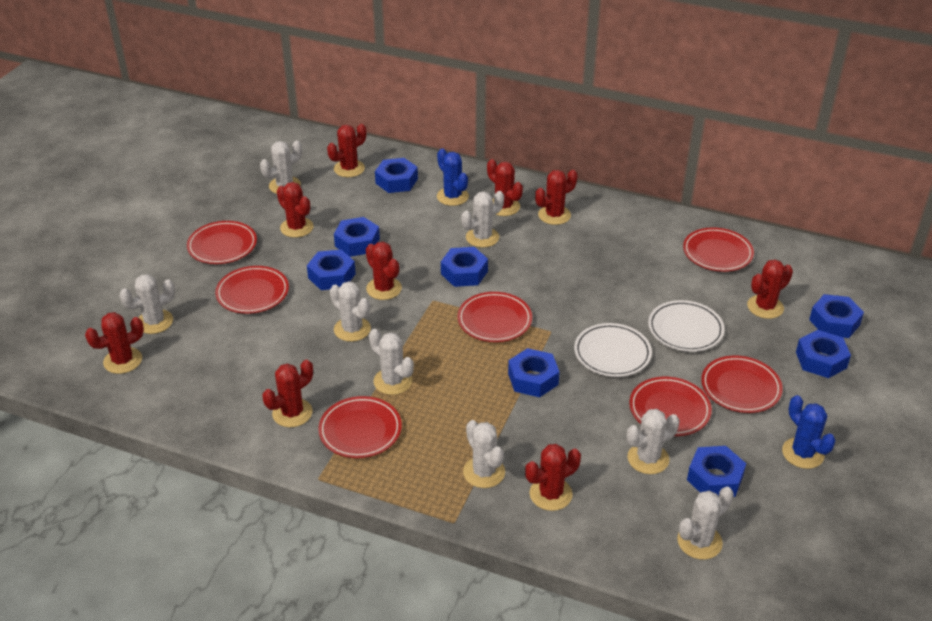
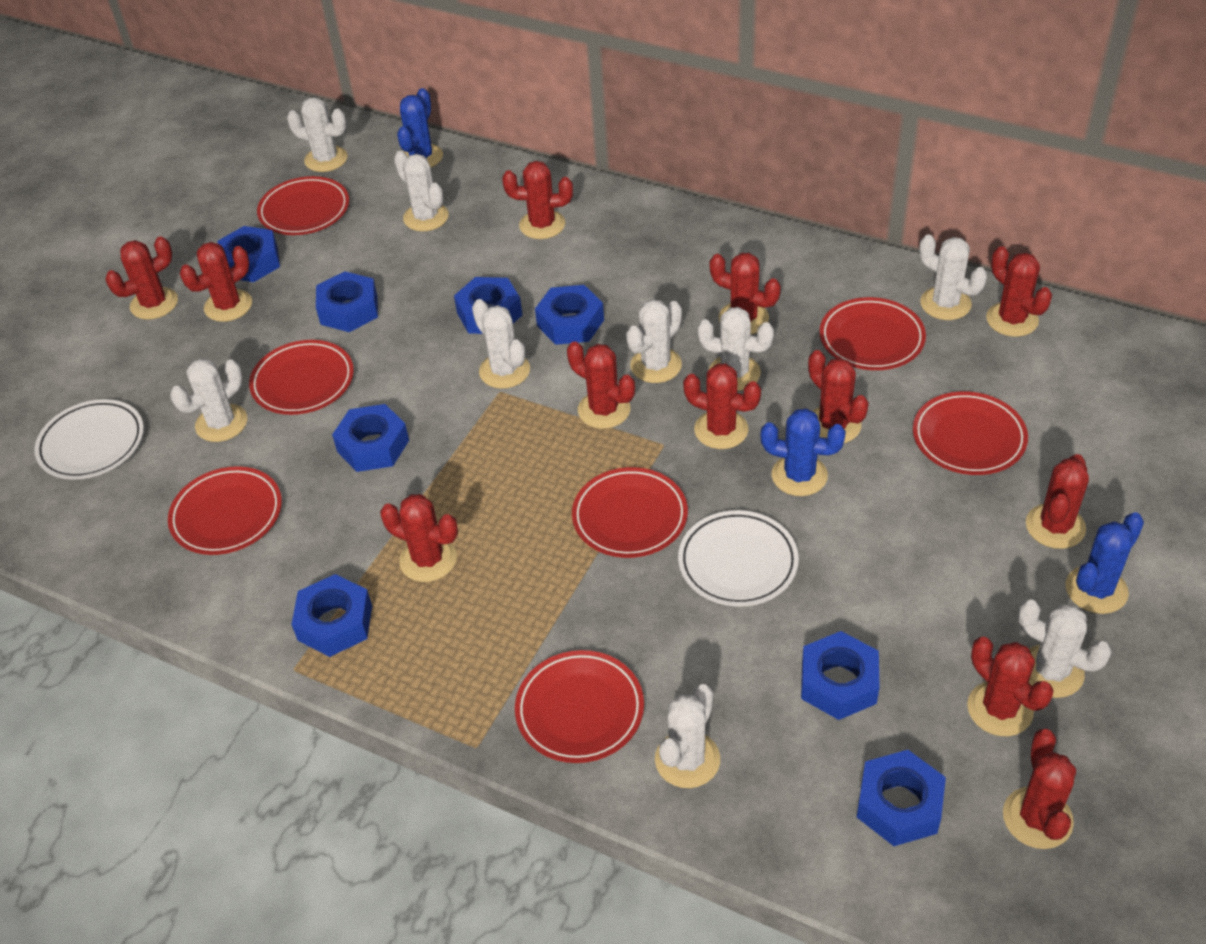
blue cactus: 2 -> 3
red cactus: 9 -> 12
white cactus: 8 -> 9

